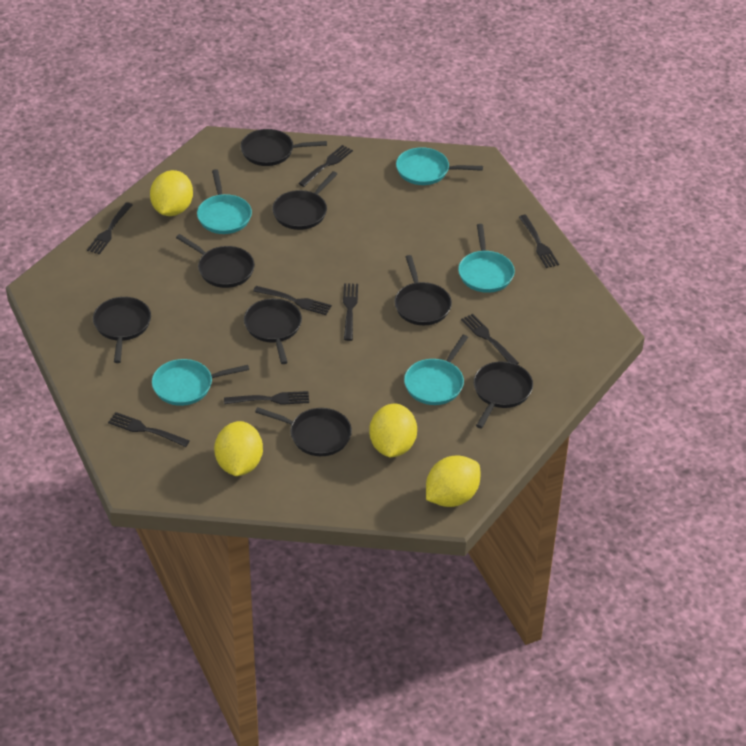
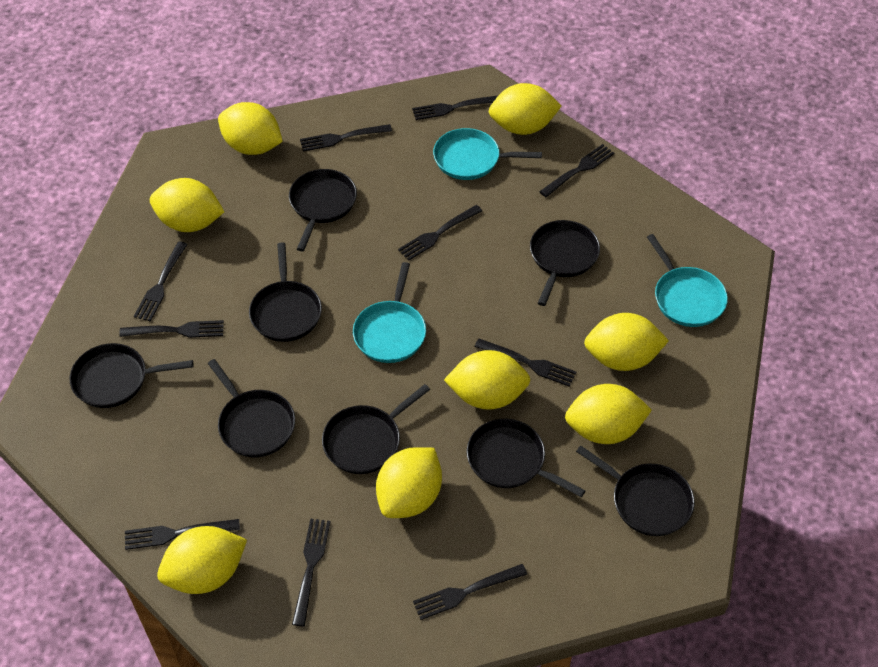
black fork: 8 -> 10
turquoise pan: 5 -> 3
yellow lemon: 4 -> 8

